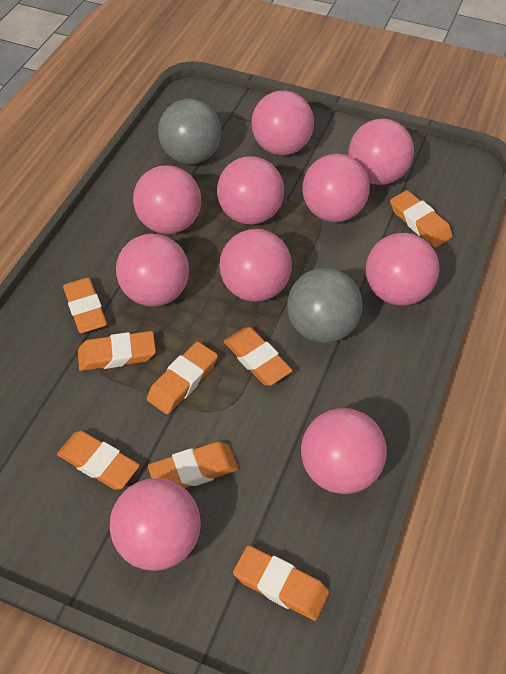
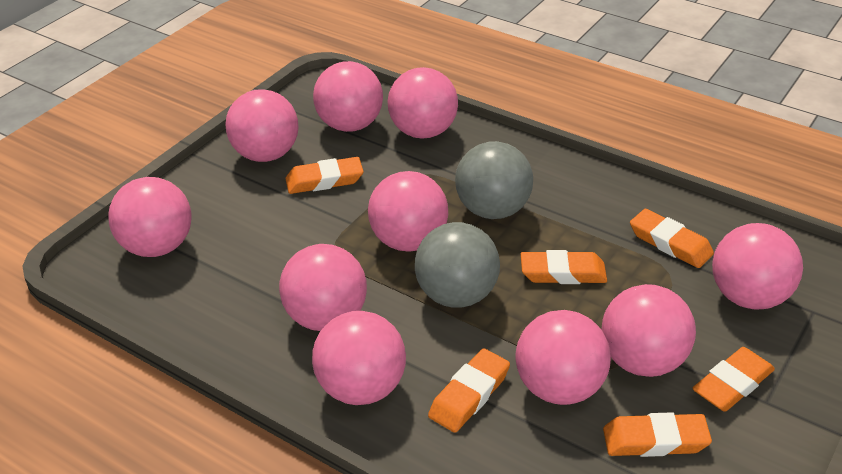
orange eraser: 8 -> 6

